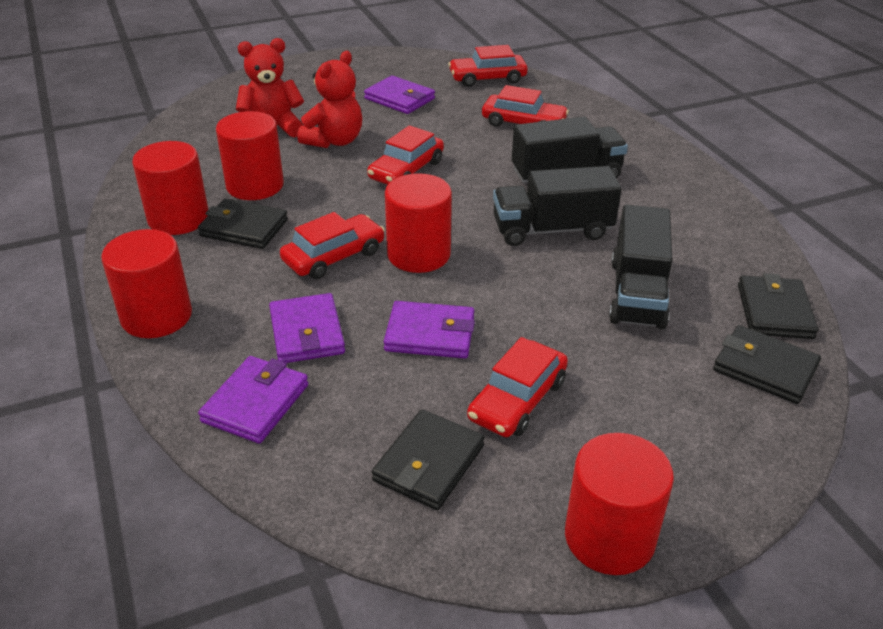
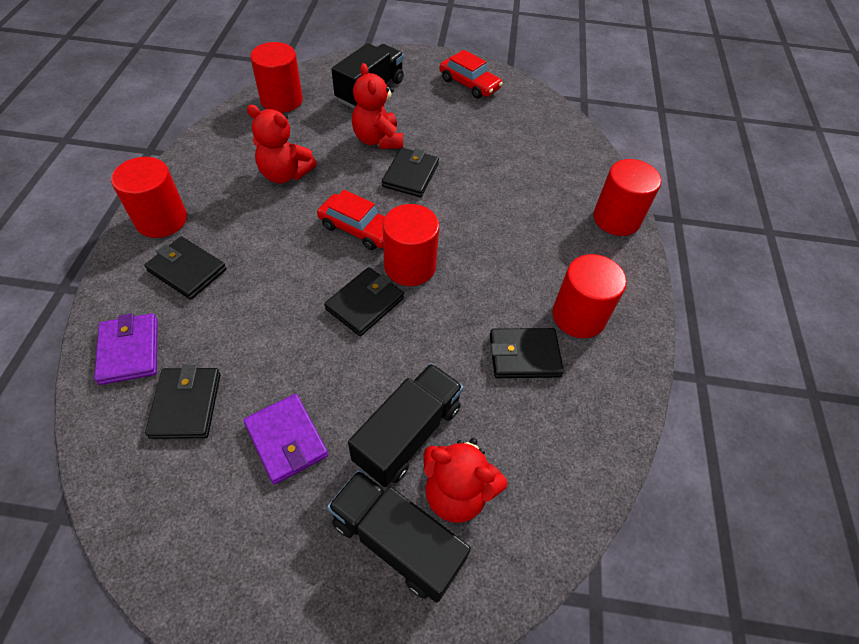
black wallet: 4 -> 5
purple wallet: 4 -> 2
red car: 5 -> 2
red teddy bear: 2 -> 3

